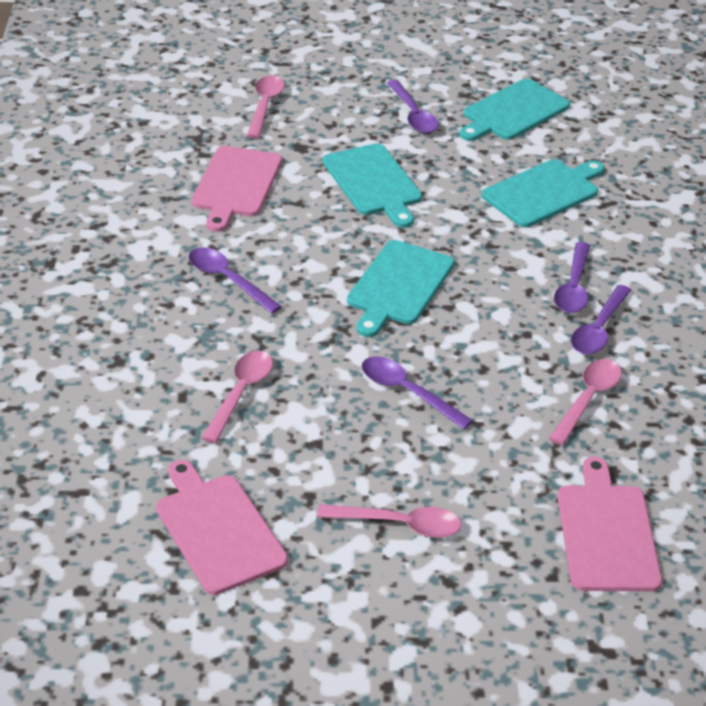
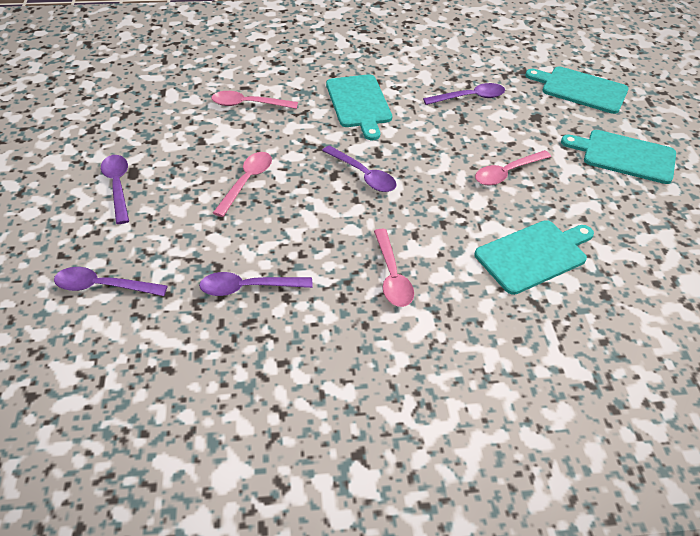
pink cutting board: 3 -> 0

